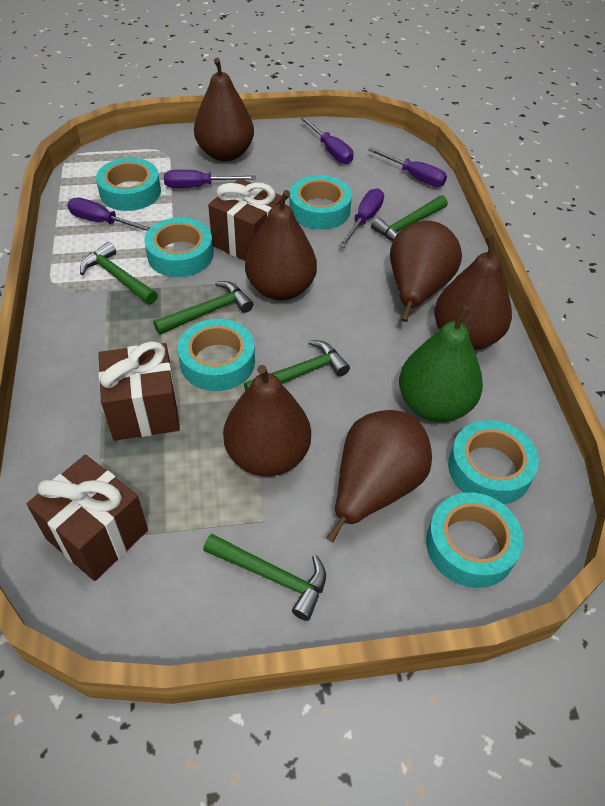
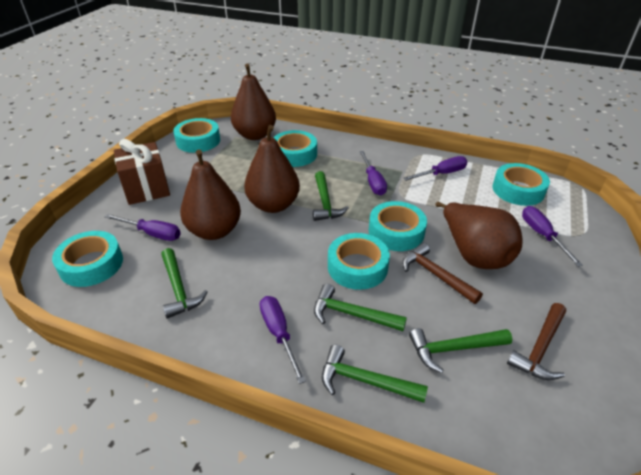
brown gift: 3 -> 1
brown hammer: 0 -> 2
brown pear: 6 -> 4
green pear: 1 -> 0

